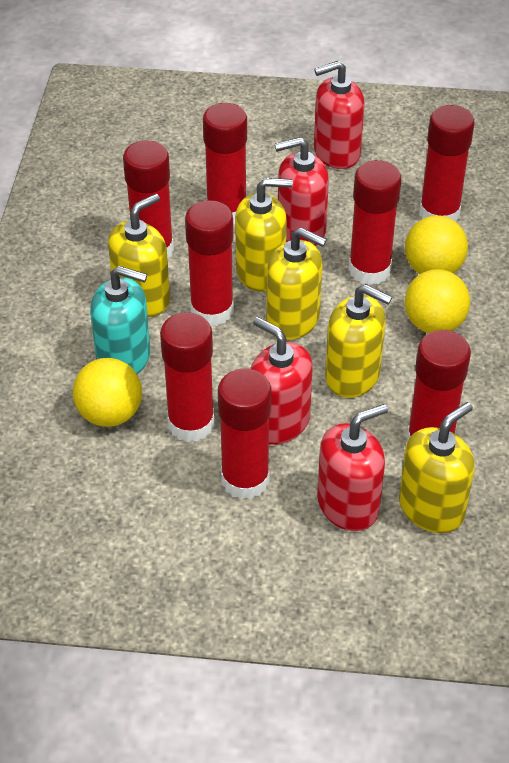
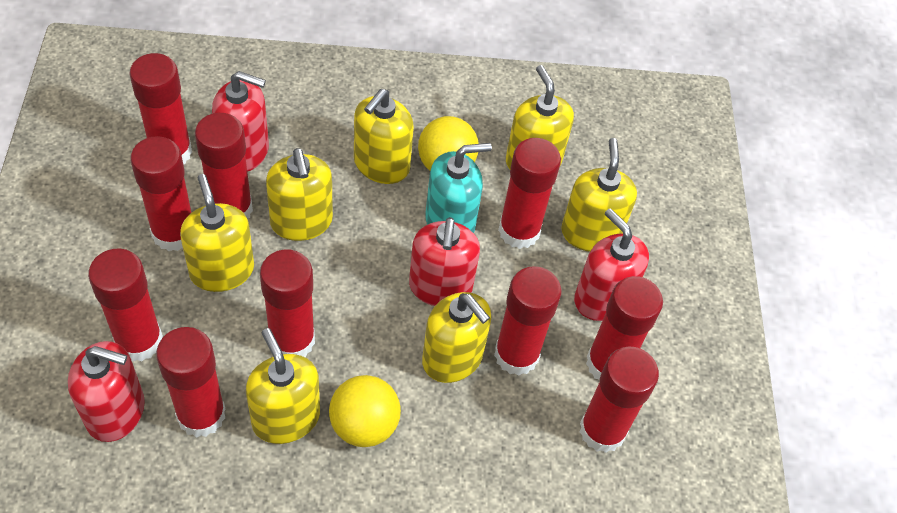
red glue stick: 8 -> 10
yellow ball: 3 -> 2
yellow soap dispenser: 5 -> 7

